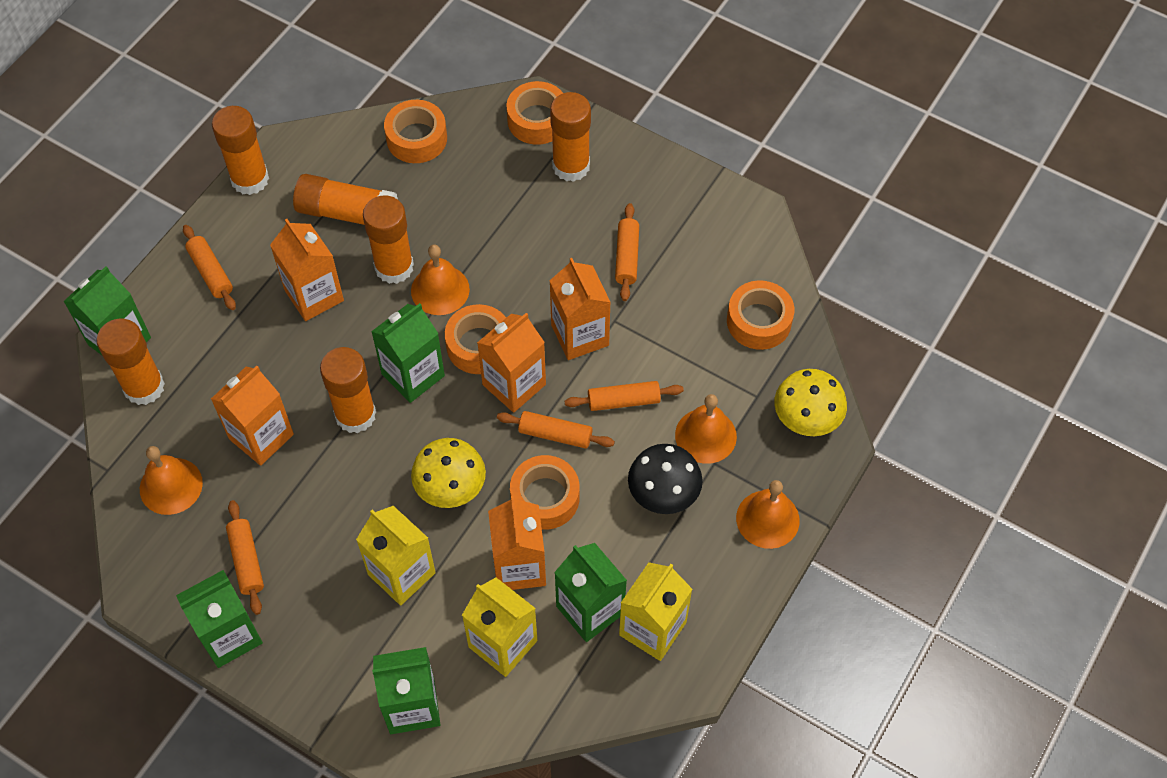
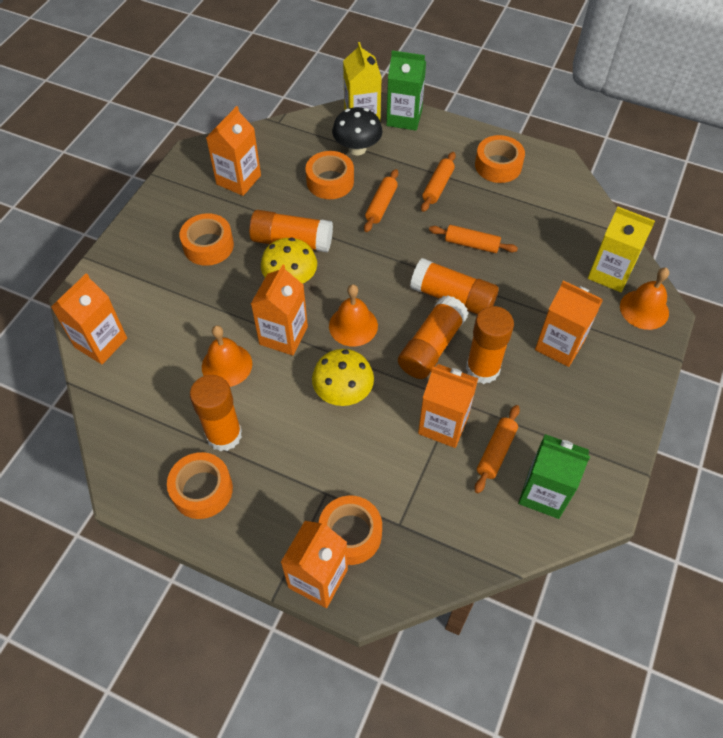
green carton: 5 -> 2
orange bell: 4 -> 3
orange carton: 5 -> 6
orange glue stick: 6 -> 5
orange rolling pin: 5 -> 4
yellow carton: 3 -> 2

